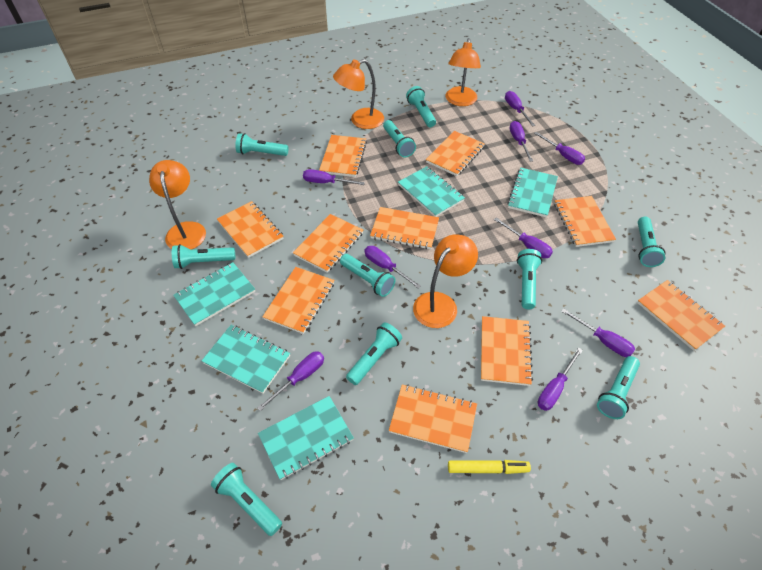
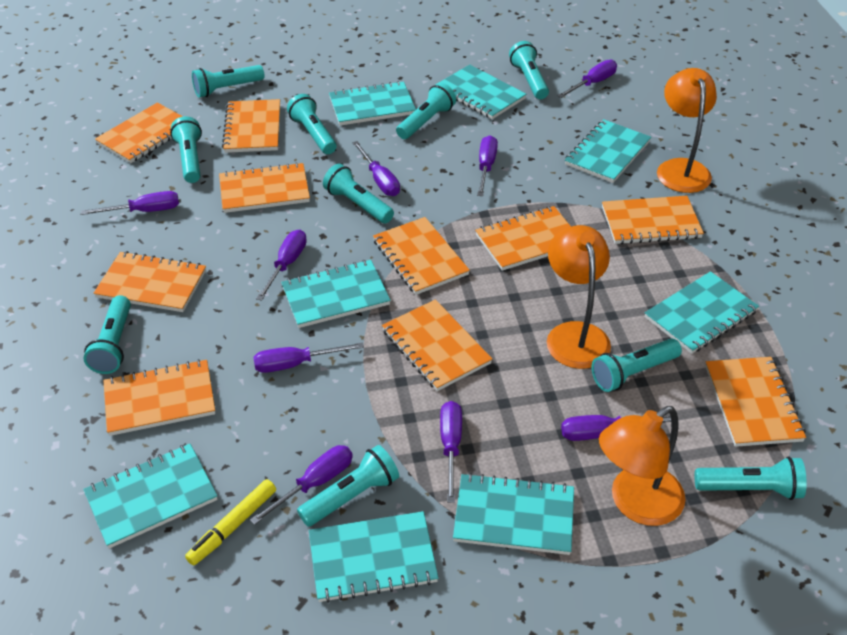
orange lamp: 4 -> 3
turquoise notebook: 5 -> 8

